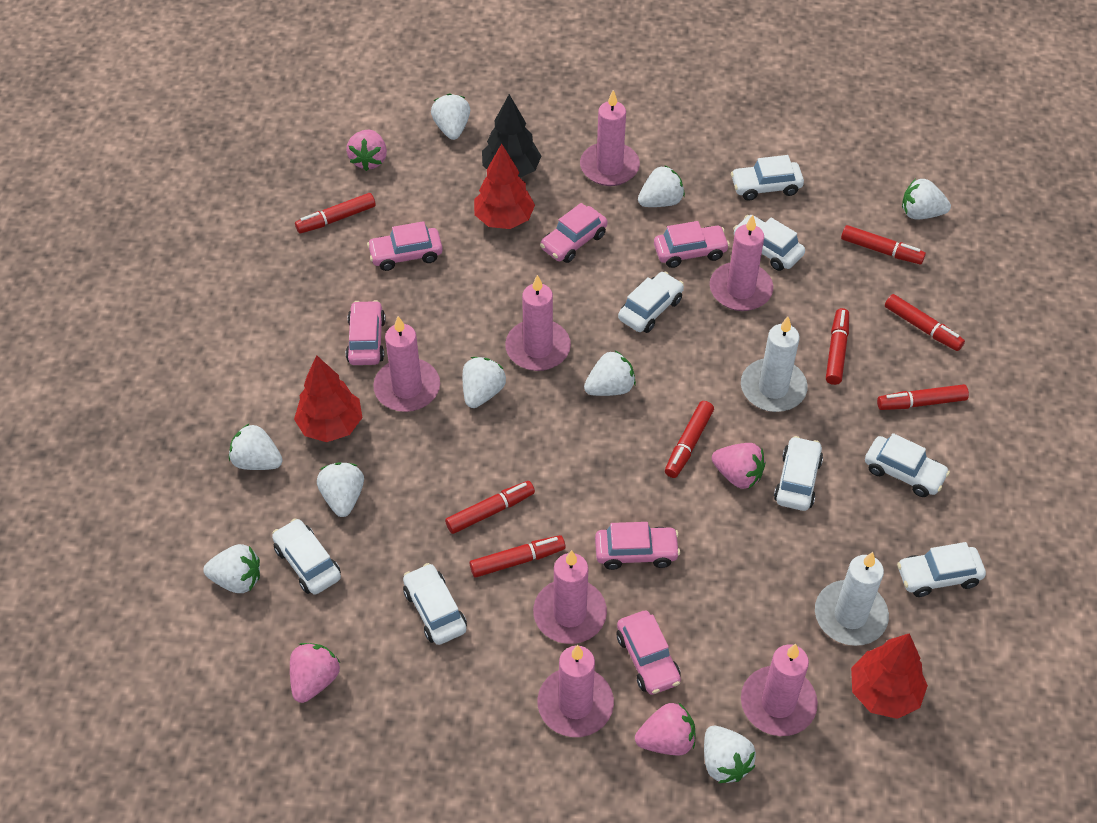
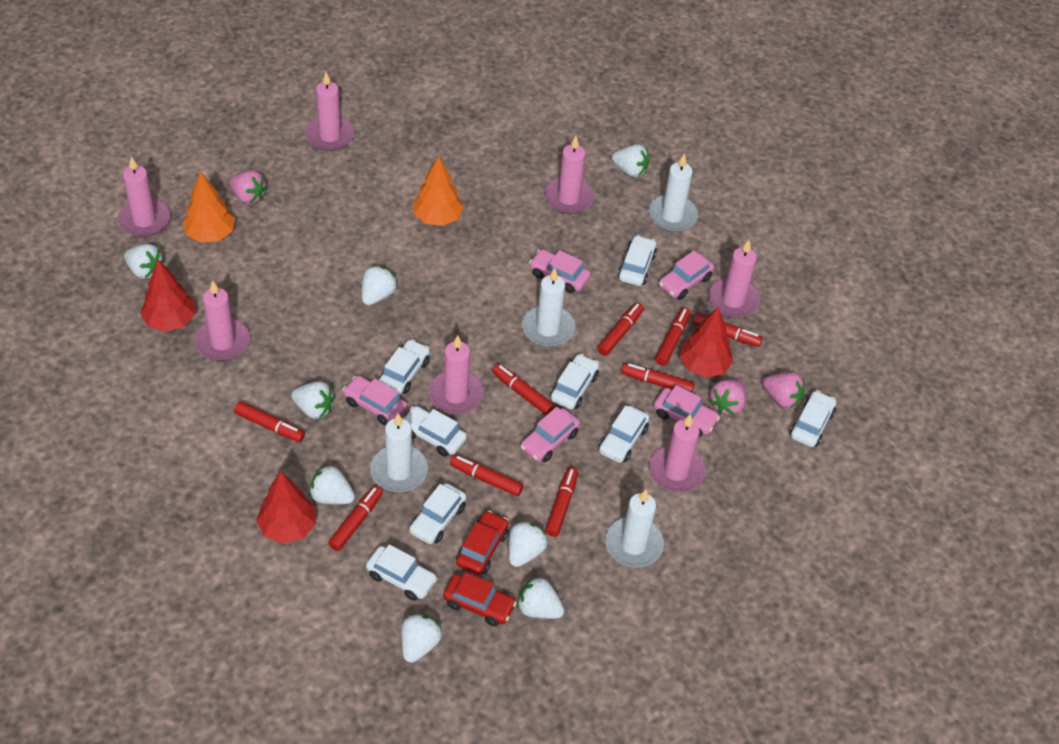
black tree: 1 -> 0
orange tree: 0 -> 2
pink car: 6 -> 5
pink strawberry: 4 -> 3
red car: 0 -> 2
red marker: 8 -> 9
white candle: 2 -> 4
white strawberry: 9 -> 8

